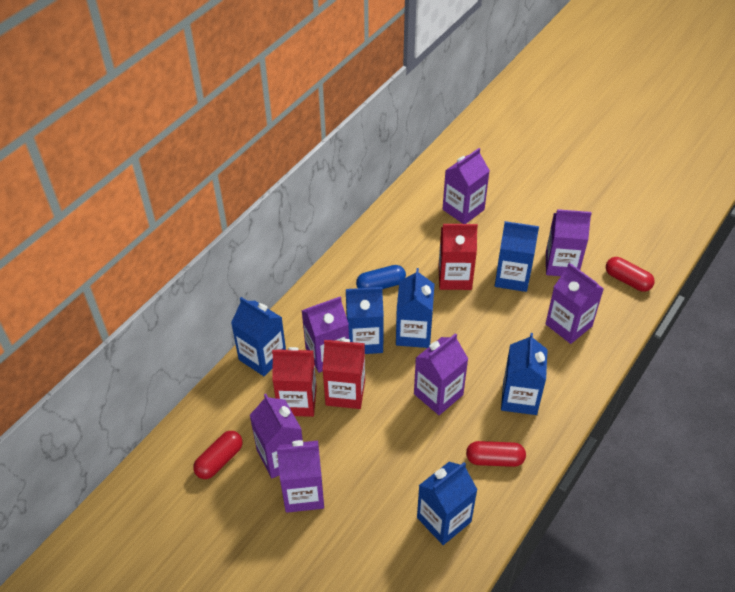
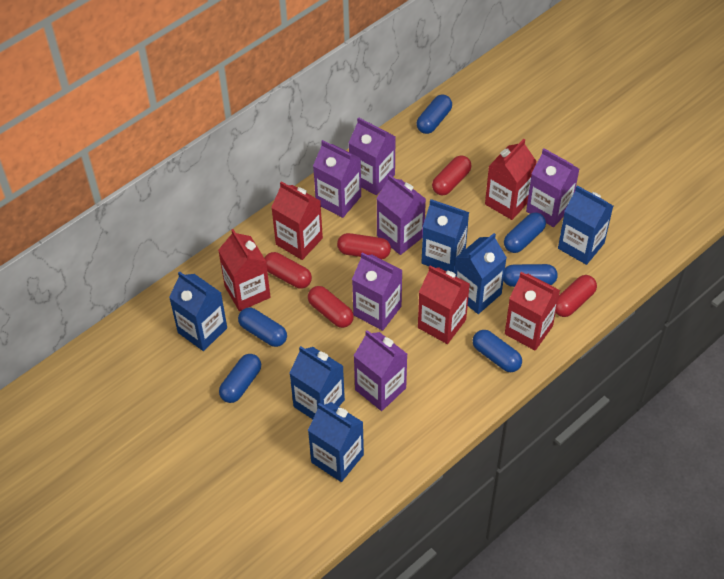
blue capsule: 1 -> 6
purple carton: 7 -> 6
red capsule: 3 -> 5
red carton: 3 -> 5

